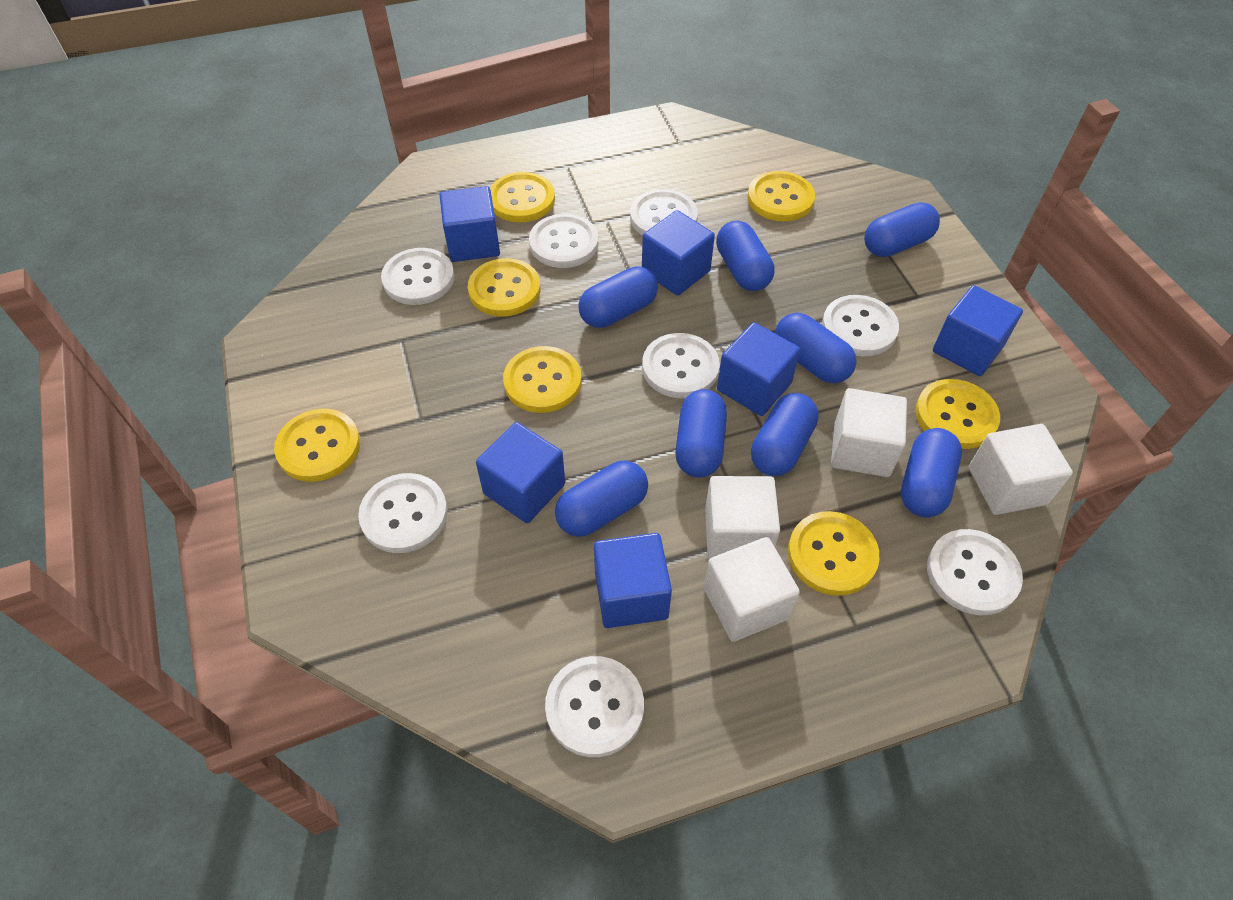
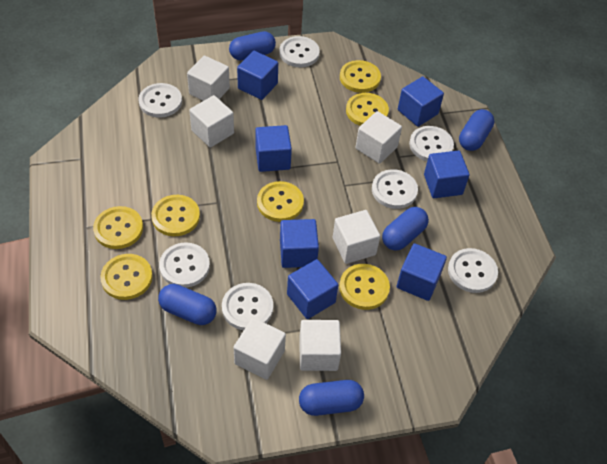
blue capsule: 8 -> 5
blue cube: 6 -> 7
white button: 8 -> 7
white cube: 4 -> 6

